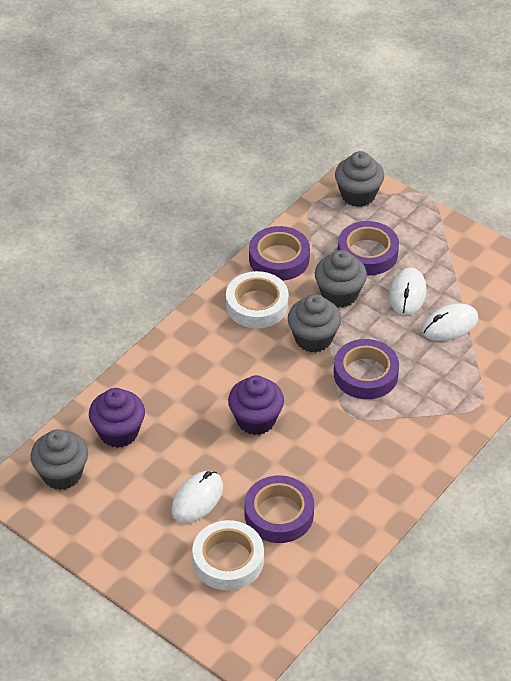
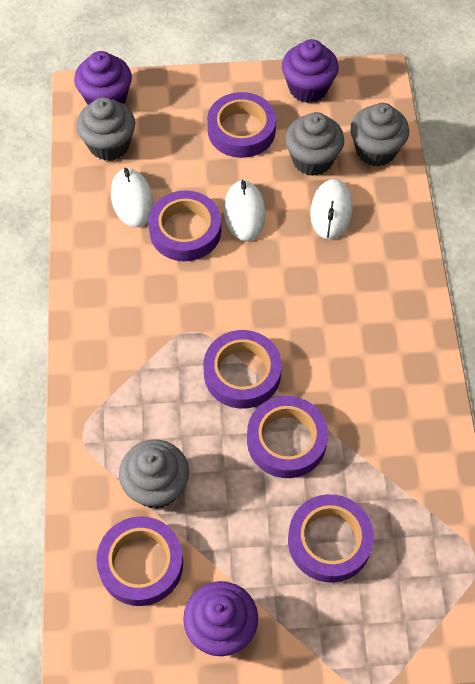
purple cupcake: 2 -> 3
purple tape: 4 -> 6
white tape: 2 -> 0

